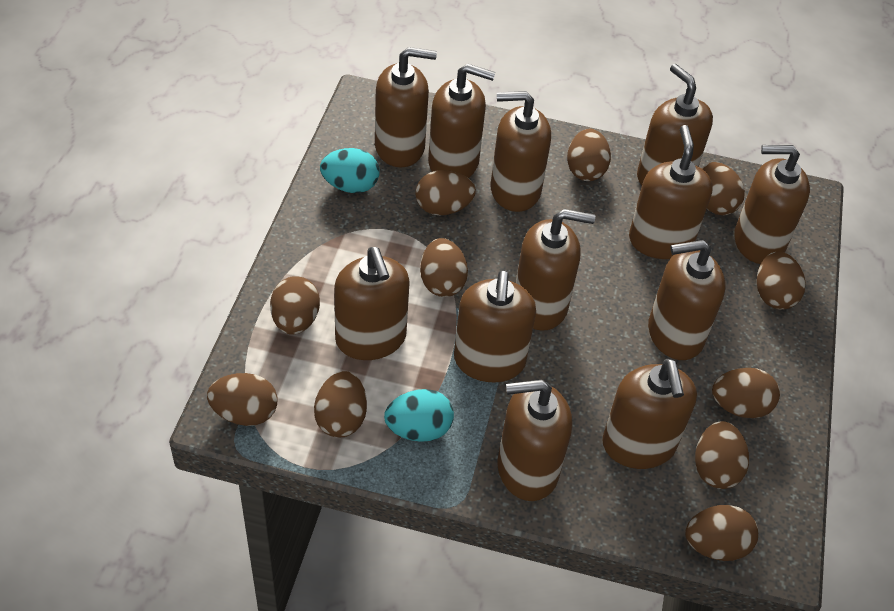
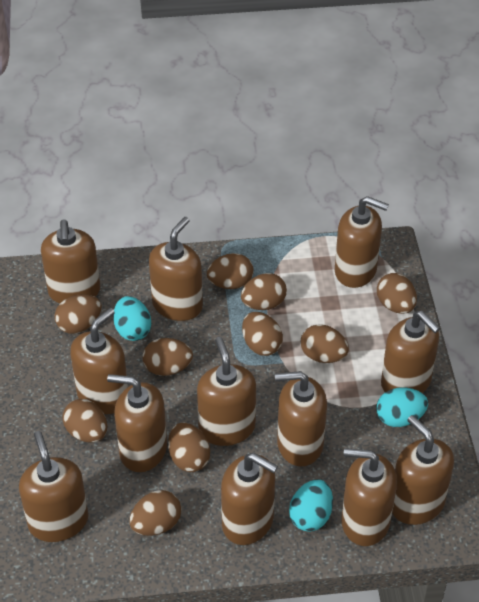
brown egg: 11 -> 10
turquoise egg: 2 -> 3

